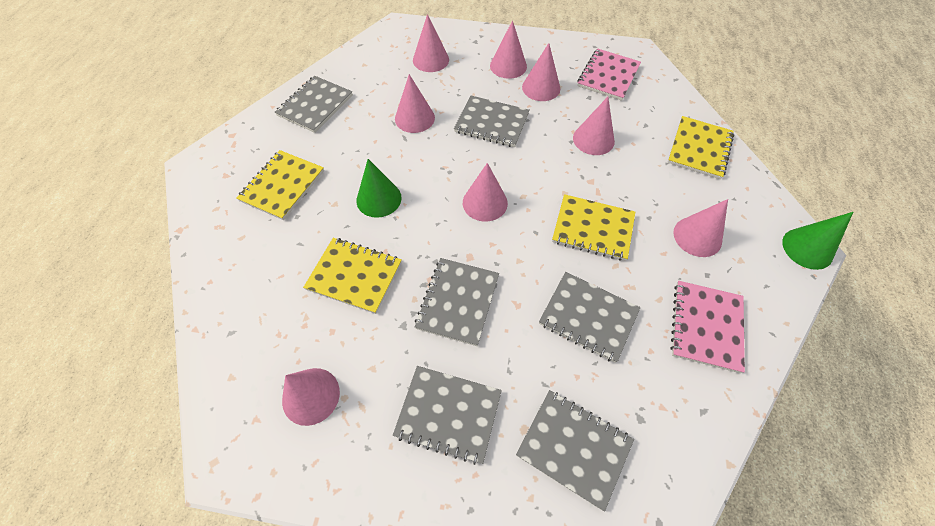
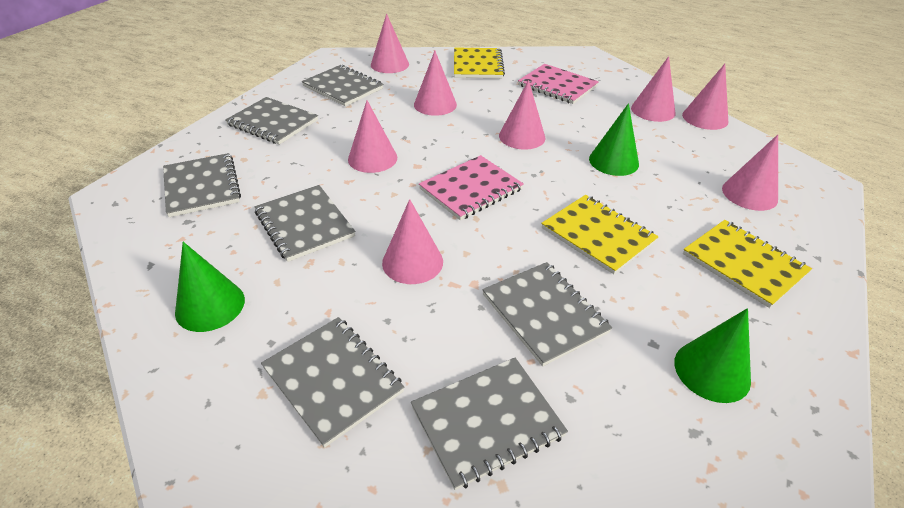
green cone: 2 -> 3
grey notebook: 6 -> 7
yellow notebook: 4 -> 3

